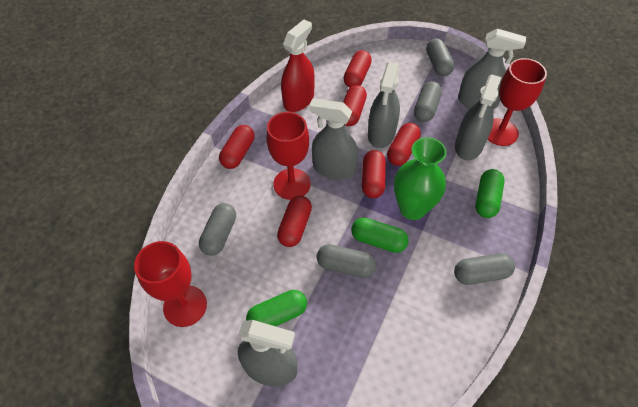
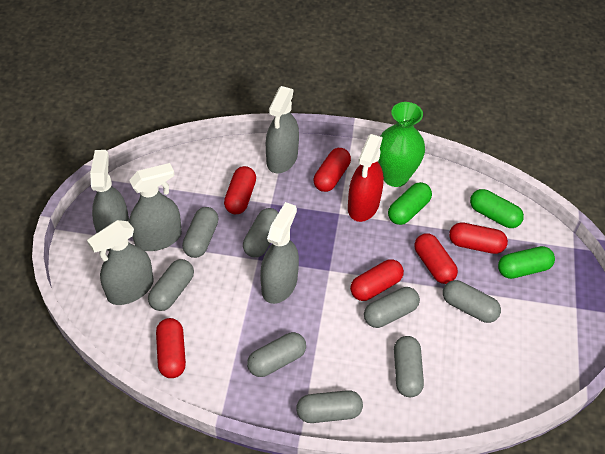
grey capsule: 5 -> 8
red goblet: 3 -> 0

